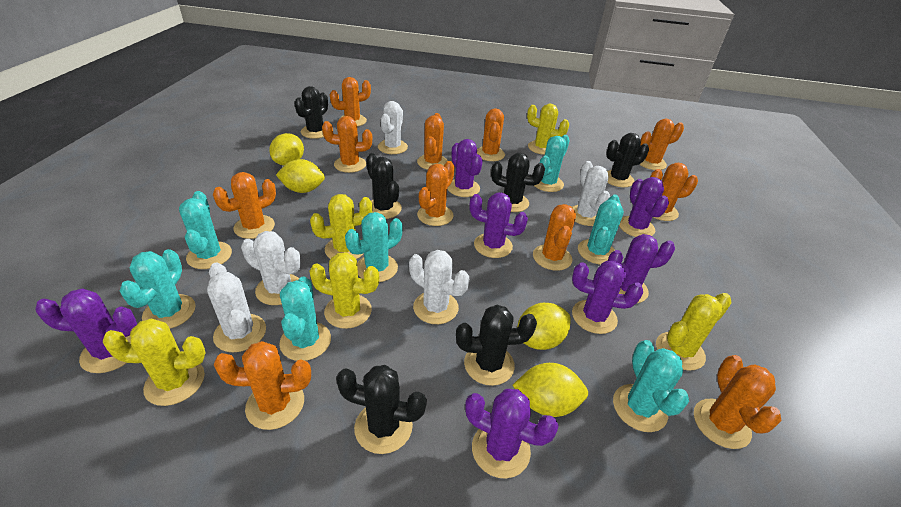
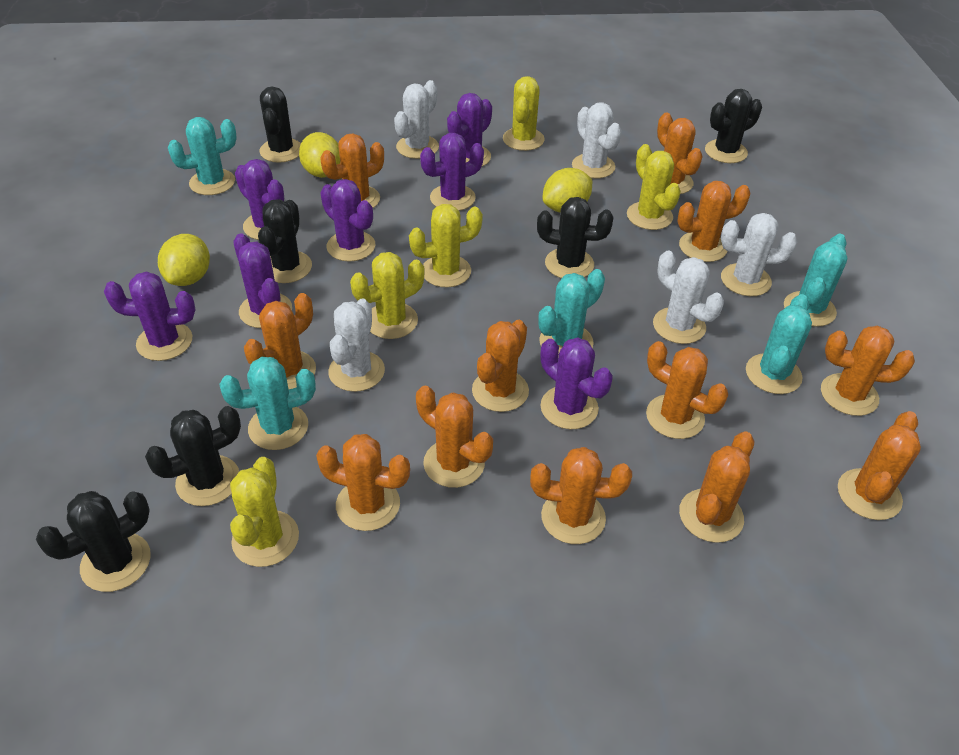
orange cactus: 11 -> 12
turquoise cactus: 7 -> 5
yellow lemon: 4 -> 3

